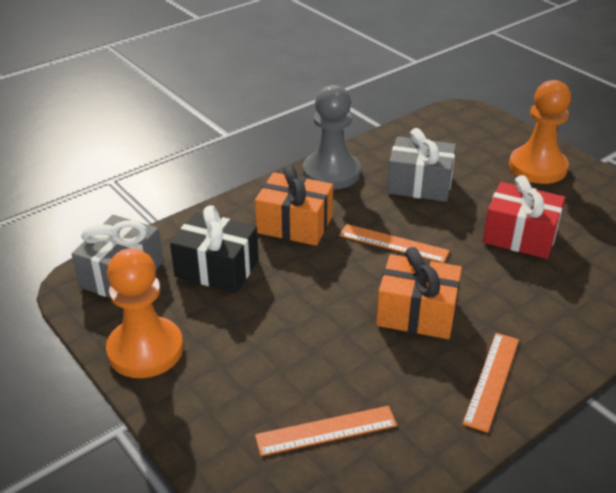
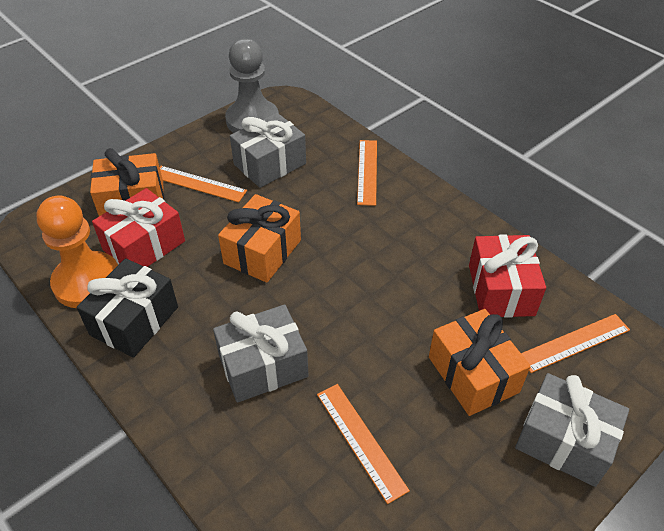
grey gift: 2 -> 3
orange gift: 2 -> 3
orange pawn: 2 -> 1
orange ruler: 3 -> 4
red gift: 1 -> 2

